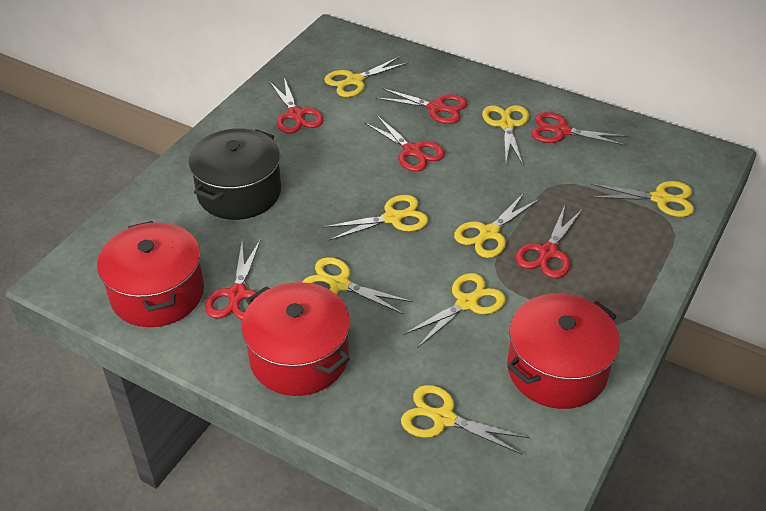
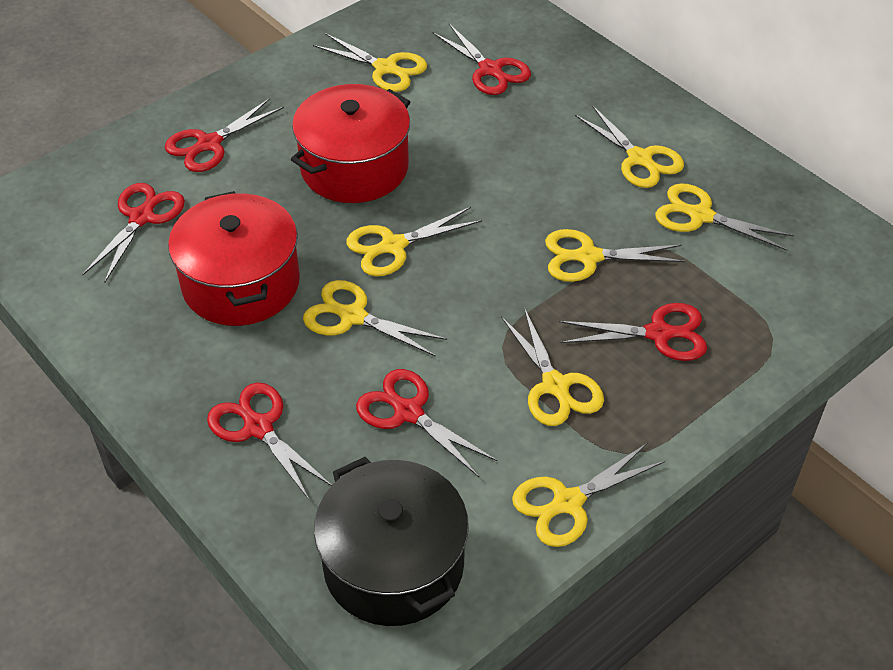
red pot: 3 -> 2

